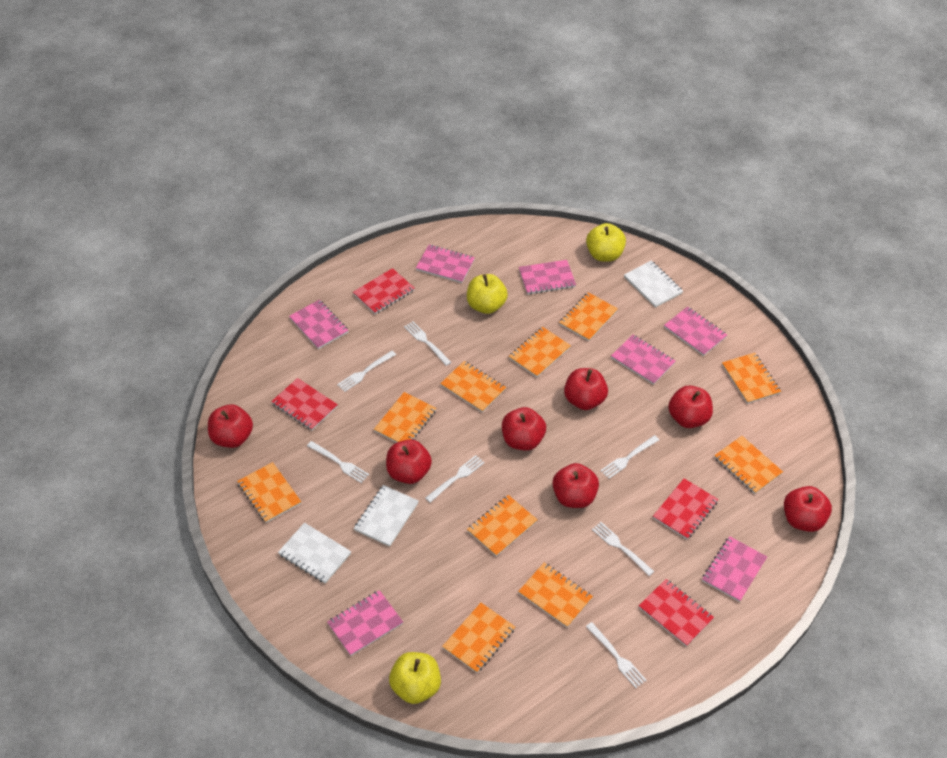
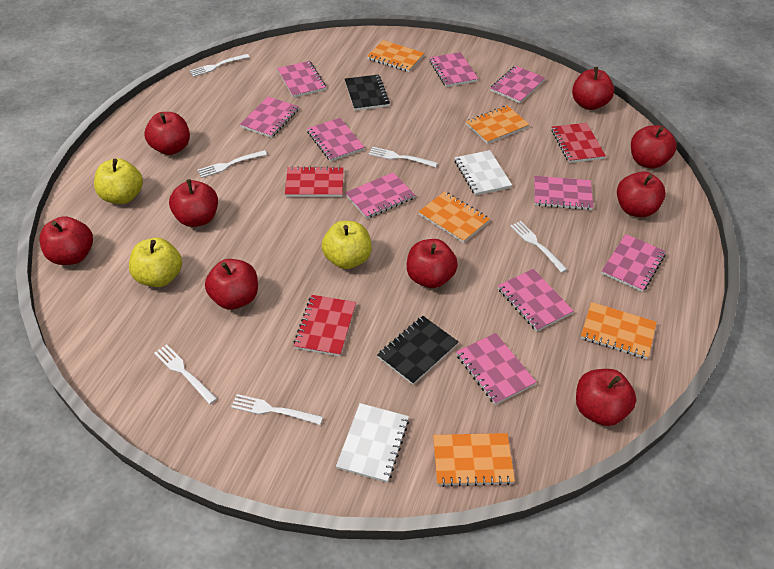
black notebook: 0 -> 2
orange notebook: 10 -> 5
pink notebook: 7 -> 10
red apple: 7 -> 9
red notebook: 4 -> 3
white fork: 7 -> 6
white notebook: 3 -> 2

